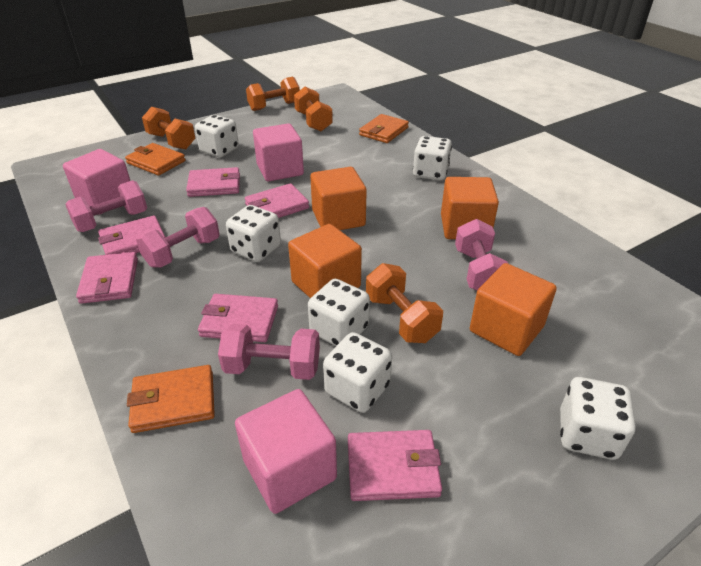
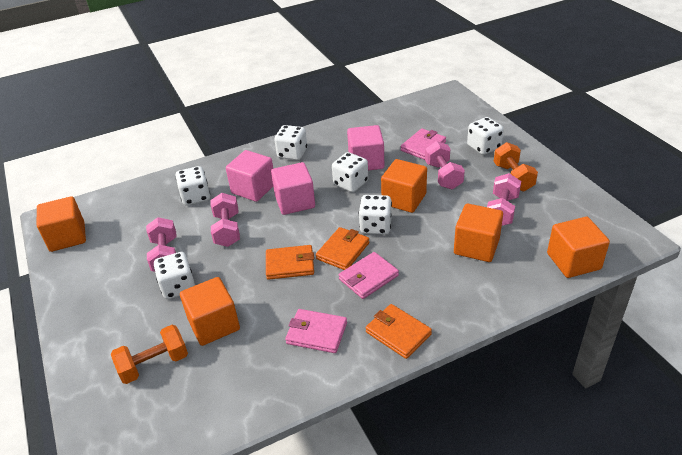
orange cube: 4 -> 5
orange dumbbell: 4 -> 2
pink wallet: 6 -> 3

